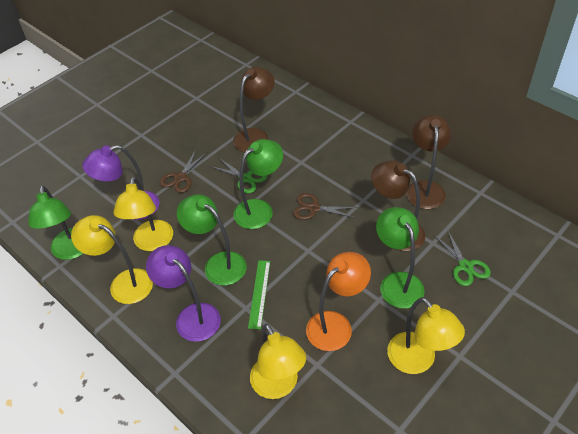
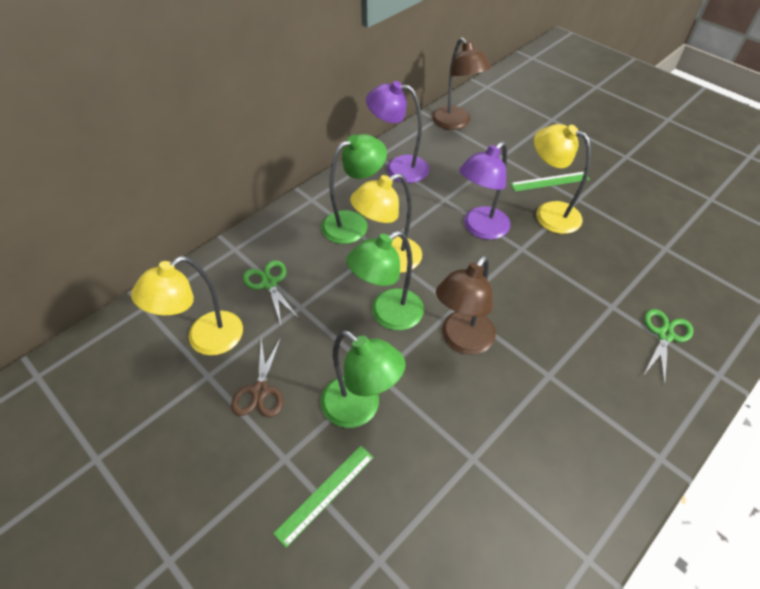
brown lamp: 3 -> 2
brown scissors: 2 -> 1
green lamp: 4 -> 3
green ruler: 1 -> 2
orange lamp: 1 -> 0
yellow lamp: 4 -> 3

